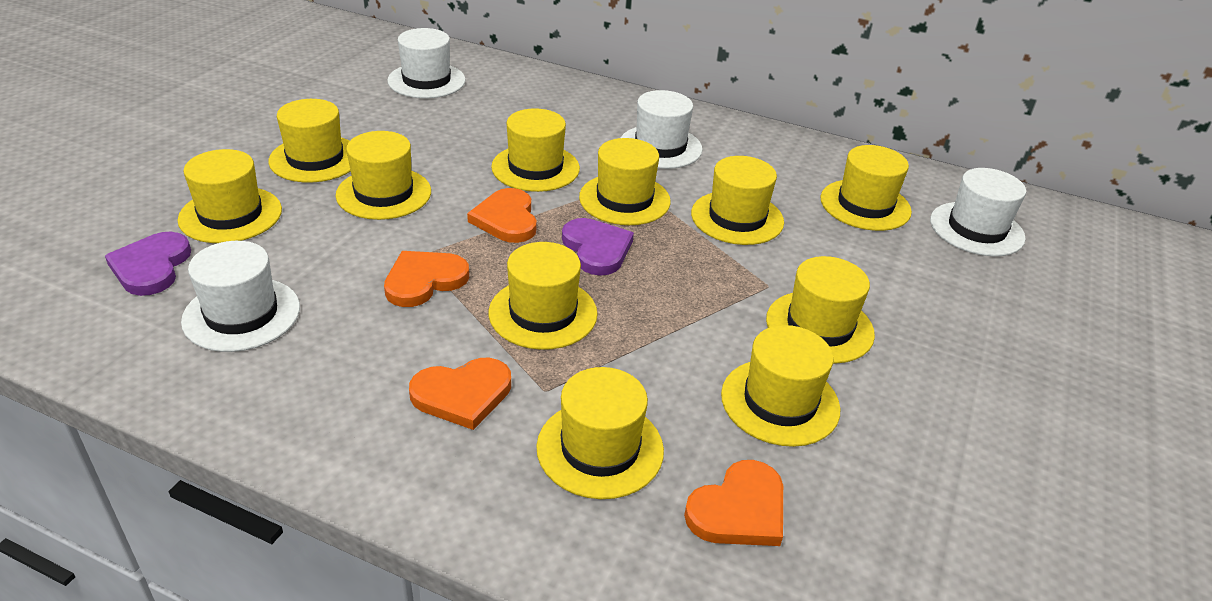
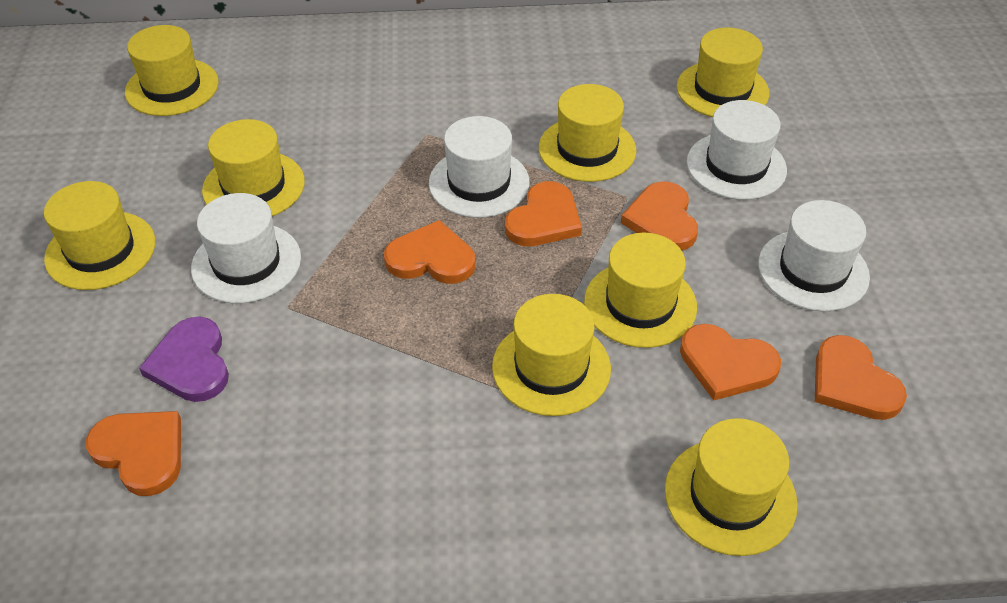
orange heart: 4 -> 6
purple heart: 2 -> 1
yellow hat: 11 -> 8

